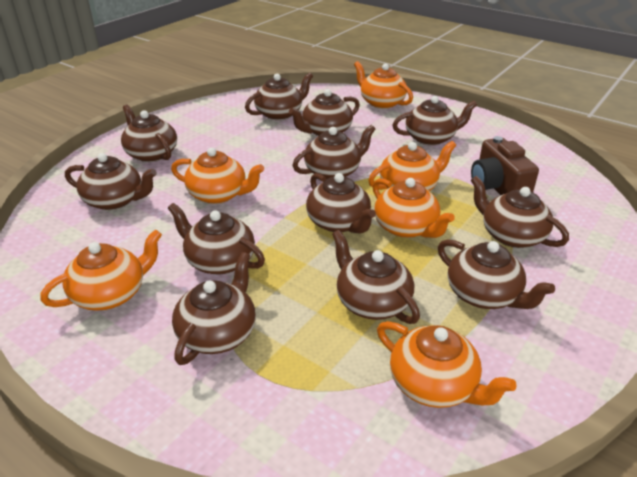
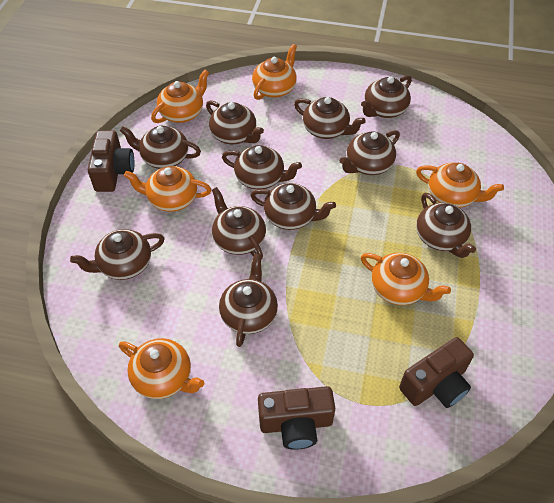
brown camera: 1 -> 3
brown teapot: 12 -> 11

